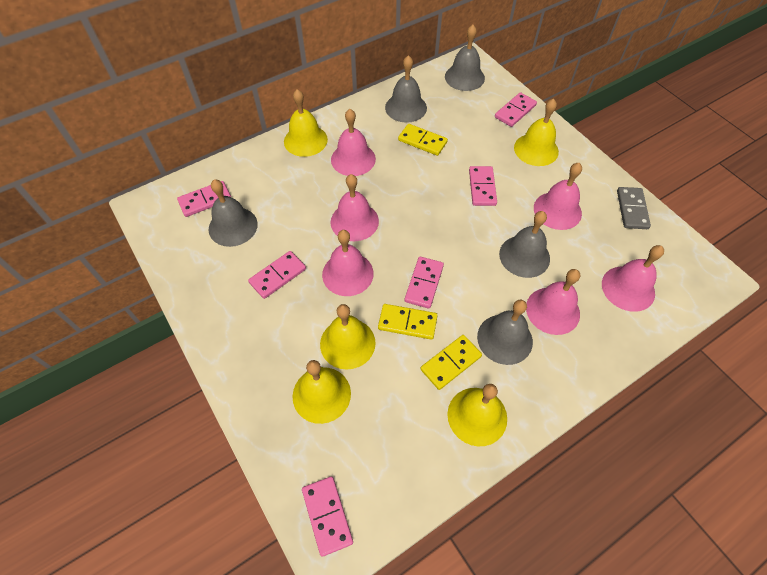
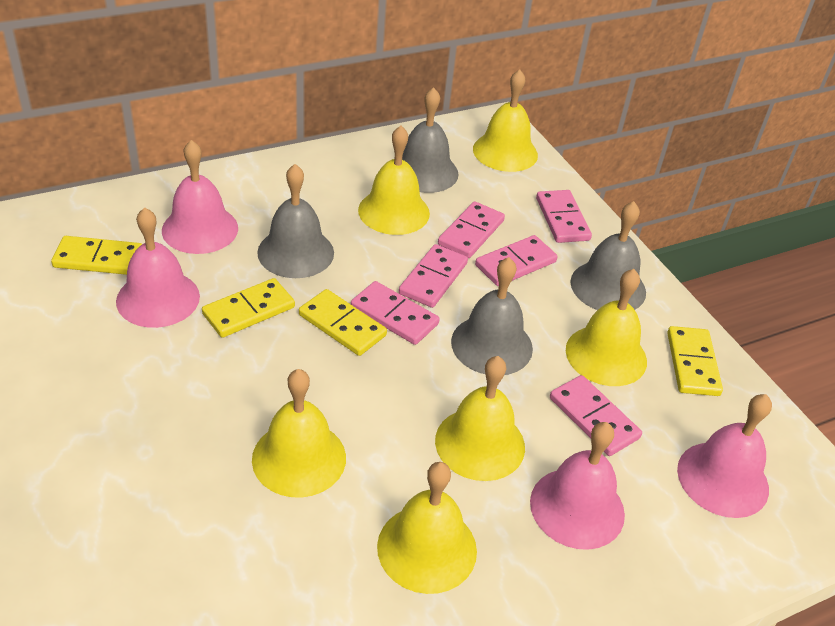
grey bell: 5 -> 4
grey domino: 1 -> 0
pink bell: 6 -> 4
yellow bell: 5 -> 6
yellow domino: 3 -> 4

